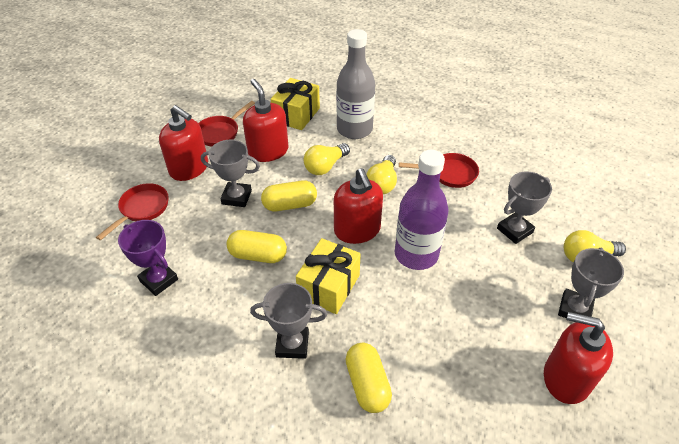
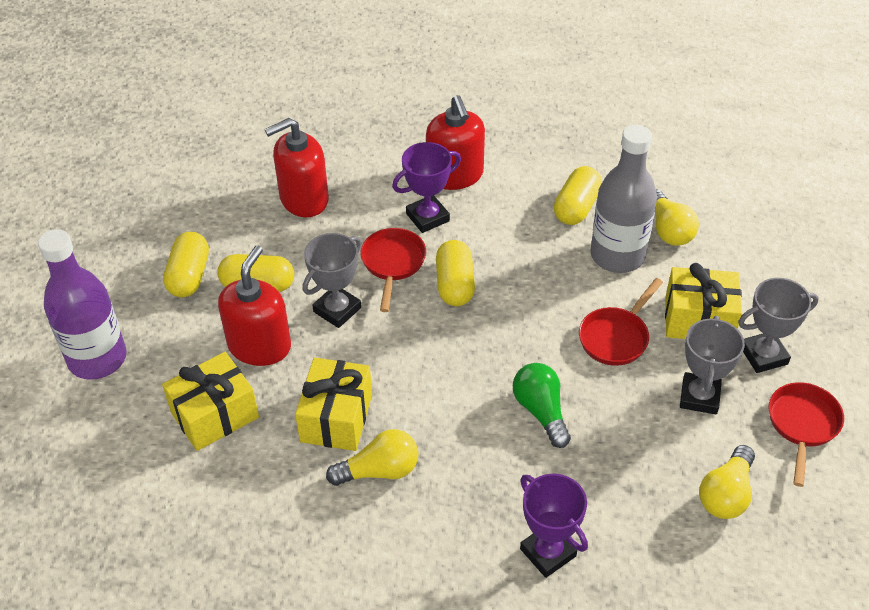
green light bulb: 0 -> 1
grey trophy: 4 -> 3
purple trophy: 1 -> 2
red soap dispenser: 4 -> 3
yellow capsule: 3 -> 4
yellow gift: 2 -> 3

